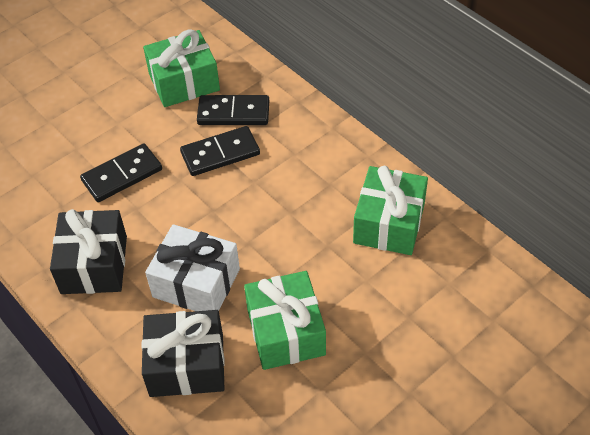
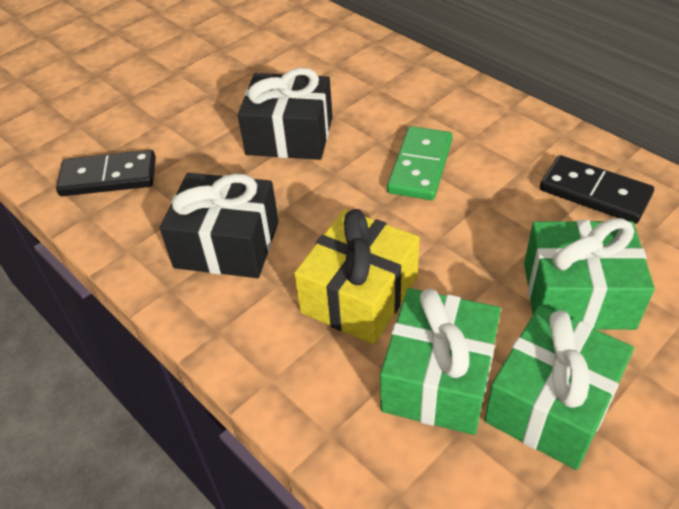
black domino: 3 -> 2
green domino: 0 -> 1
white gift: 1 -> 0
yellow gift: 0 -> 1

